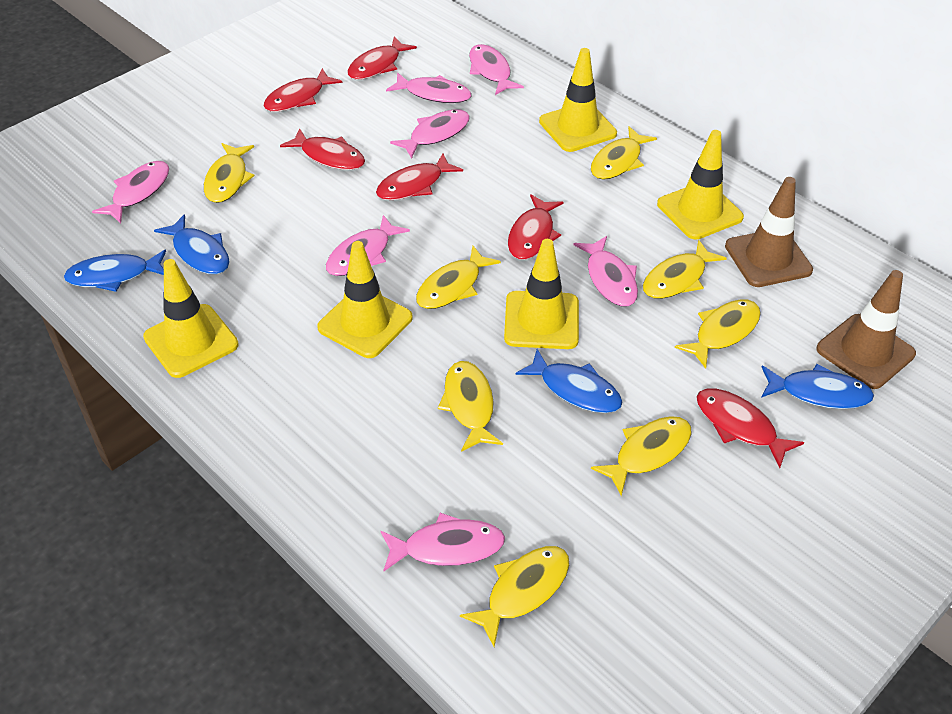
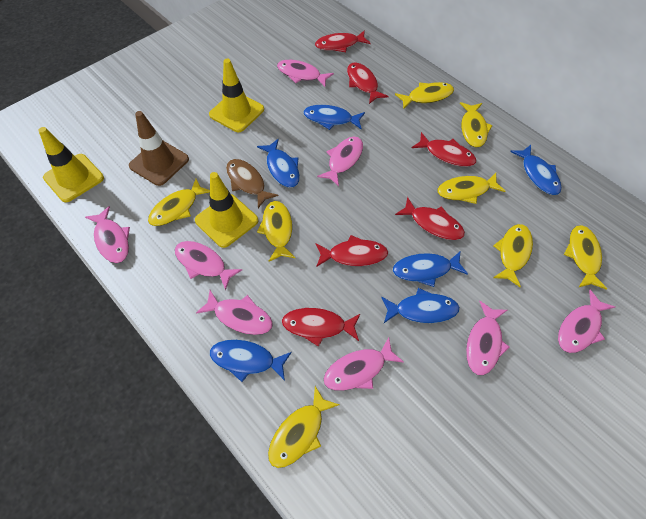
blue fish: 4 -> 6
brown fish: 0 -> 1
brown traffic cone: 2 -> 1
pink fish: 7 -> 8
yellow traffic cone: 5 -> 3

